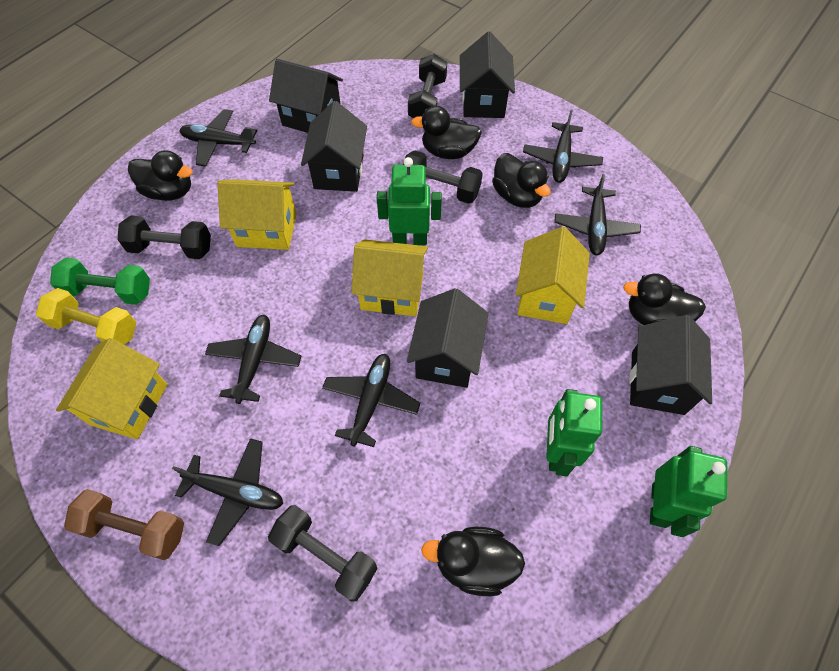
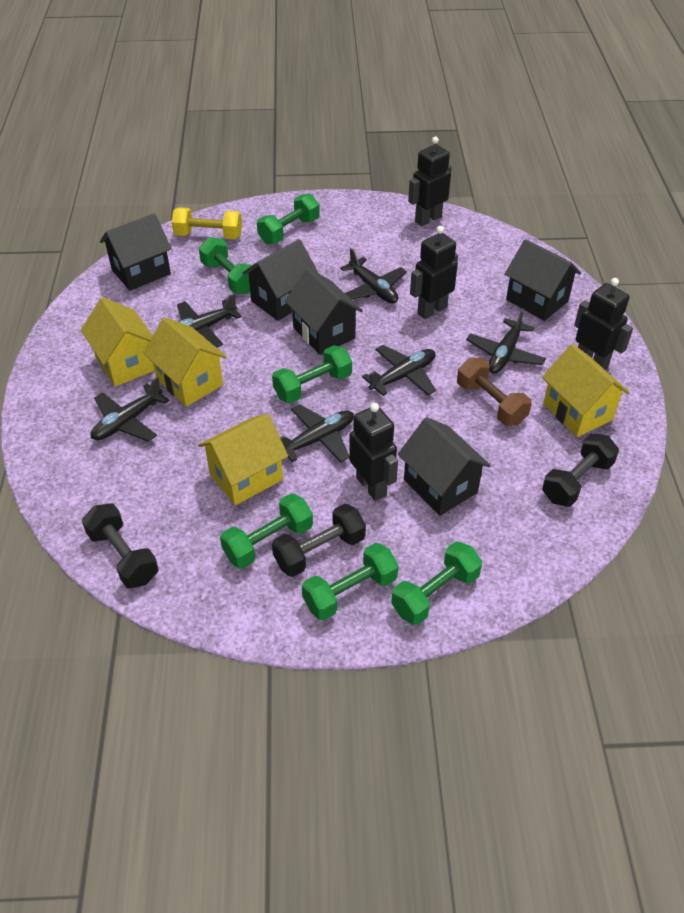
black duck: 5 -> 0
black dumbbell: 4 -> 3
black robot: 0 -> 4
green dumbbell: 1 -> 6
green robot: 3 -> 0

